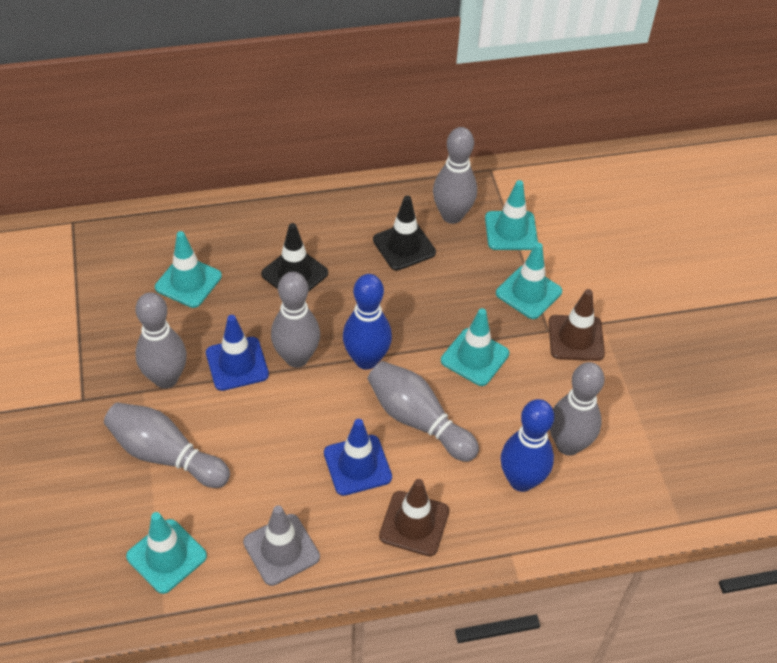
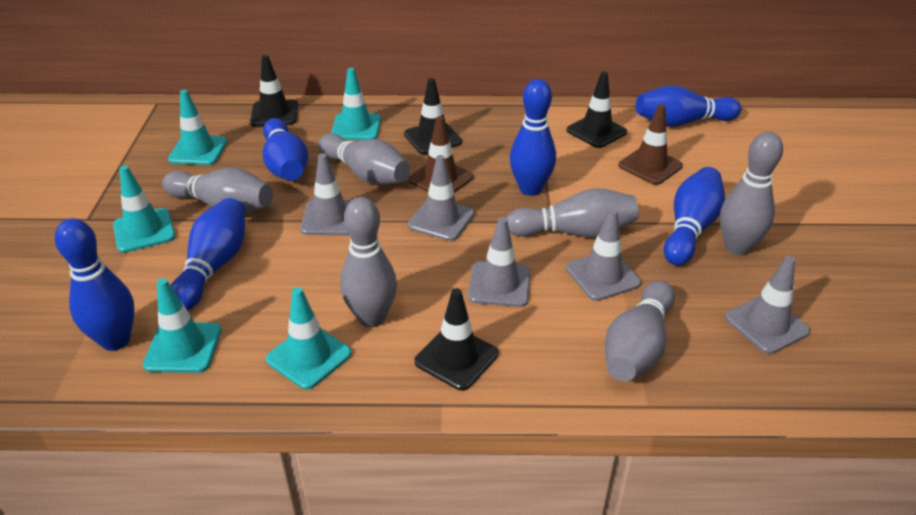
black traffic cone: 2 -> 4
blue bowling pin: 2 -> 6
blue traffic cone: 2 -> 0
grey traffic cone: 1 -> 5

